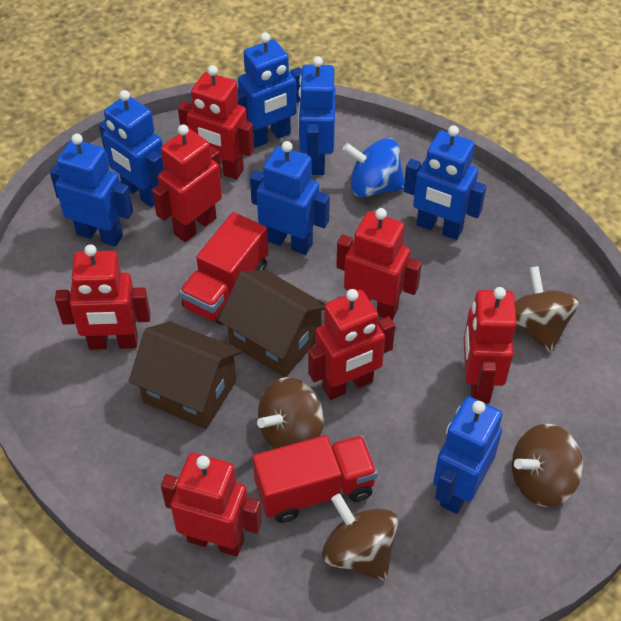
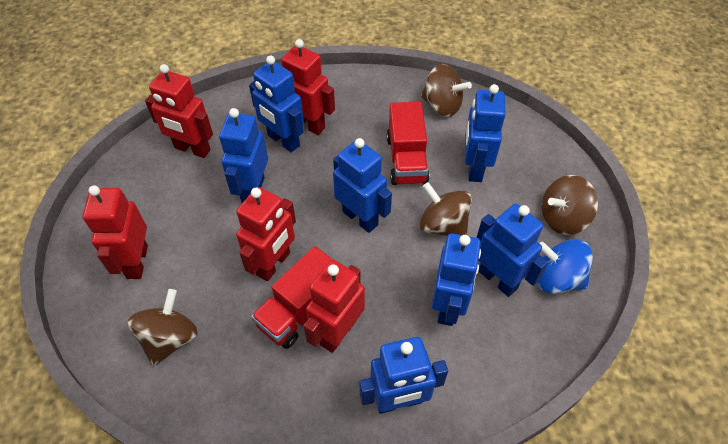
brown house: 2 -> 0
red robot: 7 -> 5

